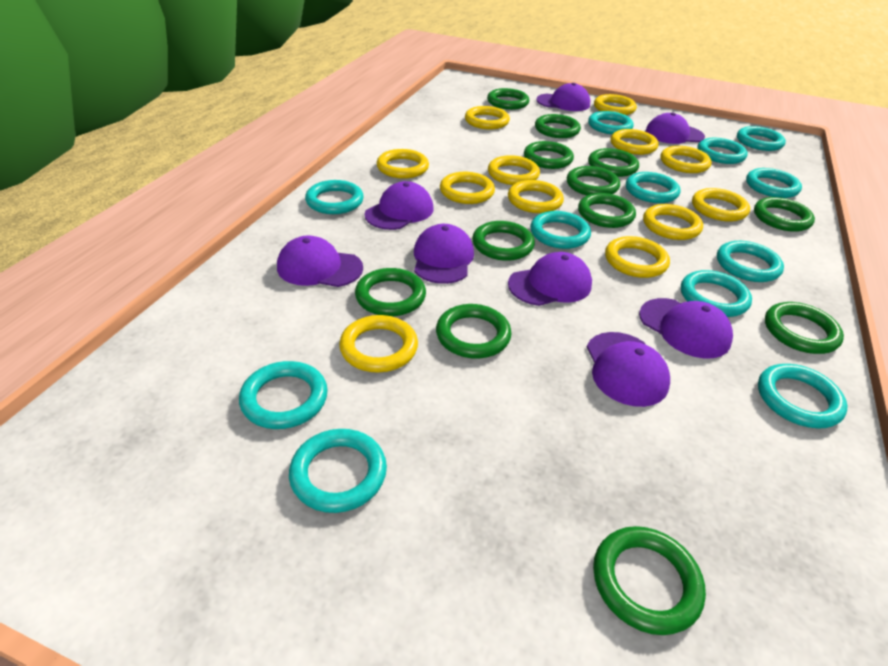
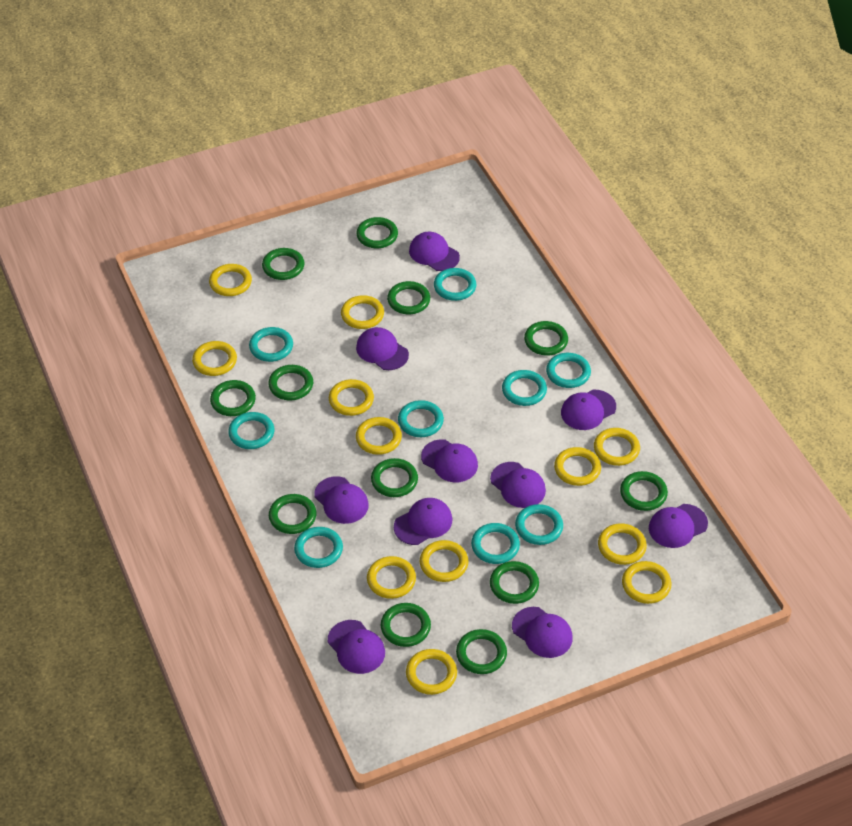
purple cap: 8 -> 10
turquoise ring: 12 -> 9

